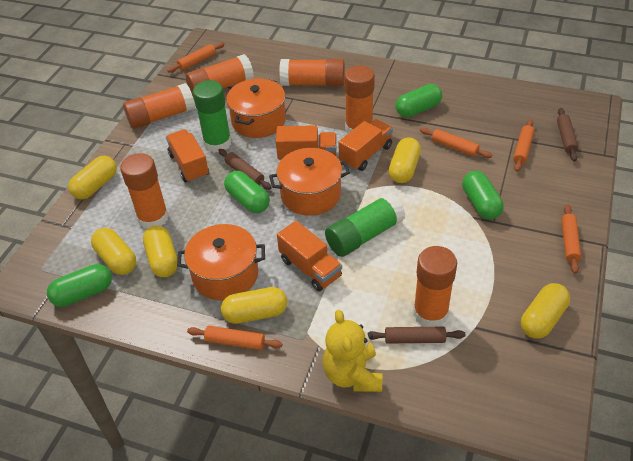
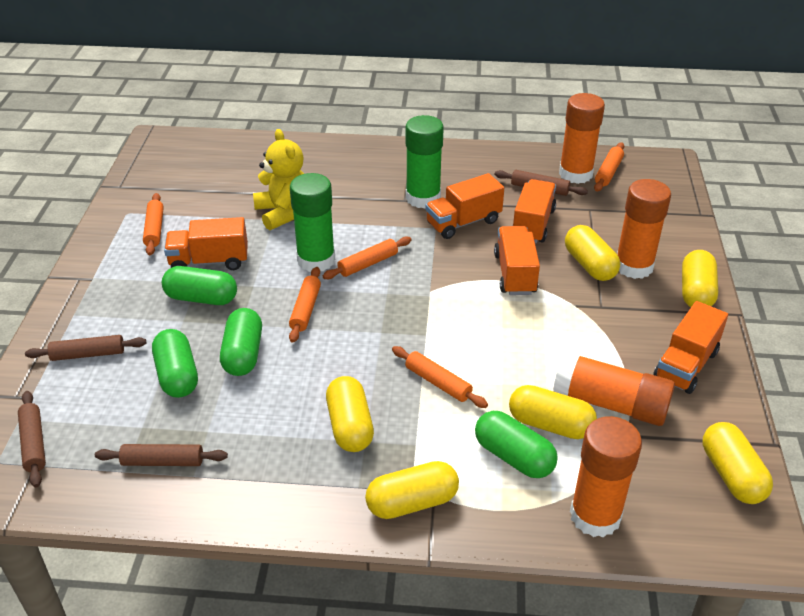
brown rolling pin: 3 -> 4
orange glue stick: 6 -> 4
orange pot: 3 -> 0
orange truck: 4 -> 5

